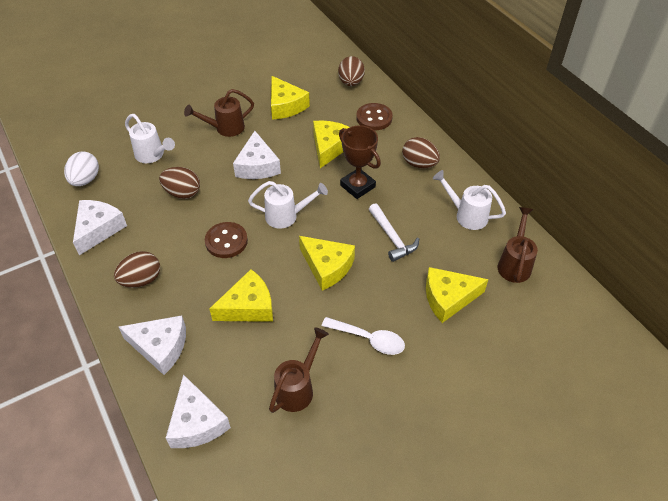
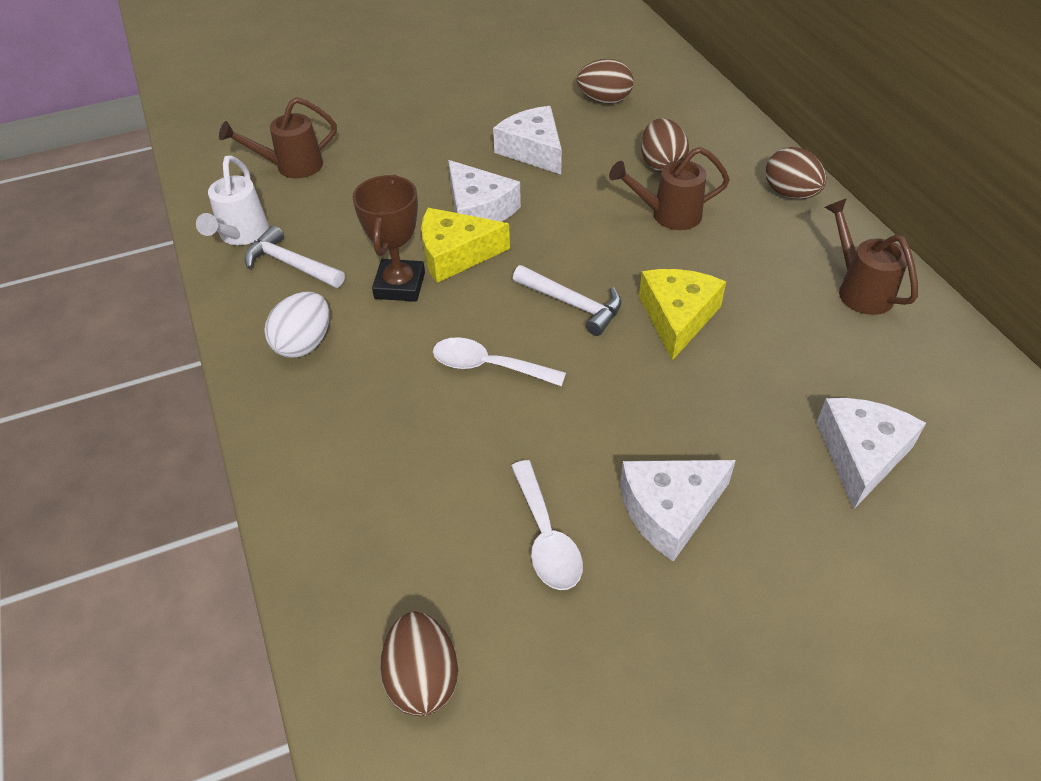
brown button: 2 -> 0
white hammer: 1 -> 2
white spoon: 1 -> 2
white watering can: 3 -> 1
yellow cheese: 5 -> 2

